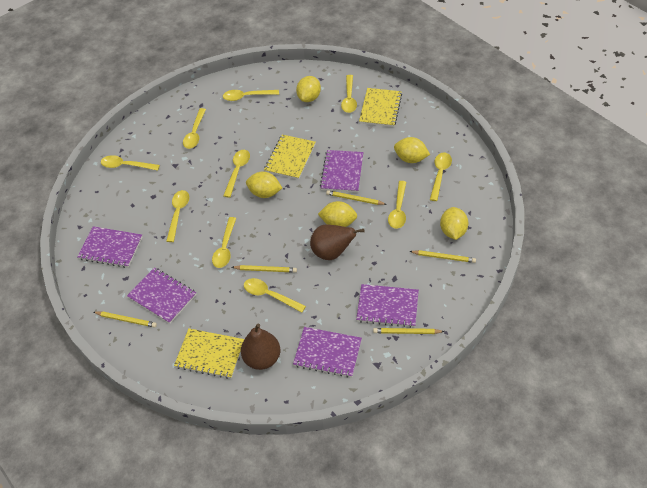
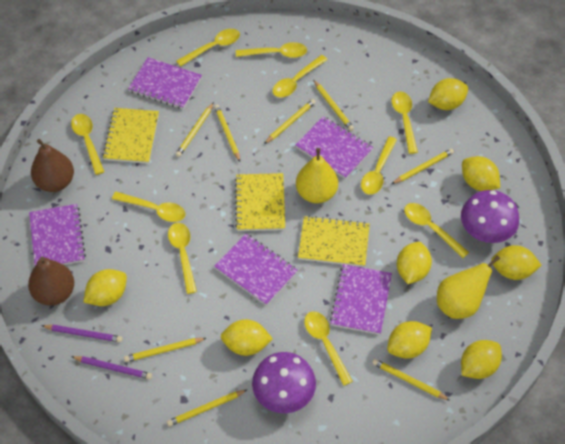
purple mushroom: 0 -> 2
purple pencil: 0 -> 2
yellow lemon: 5 -> 8
yellow pear: 0 -> 2
yellow pencil: 5 -> 8

